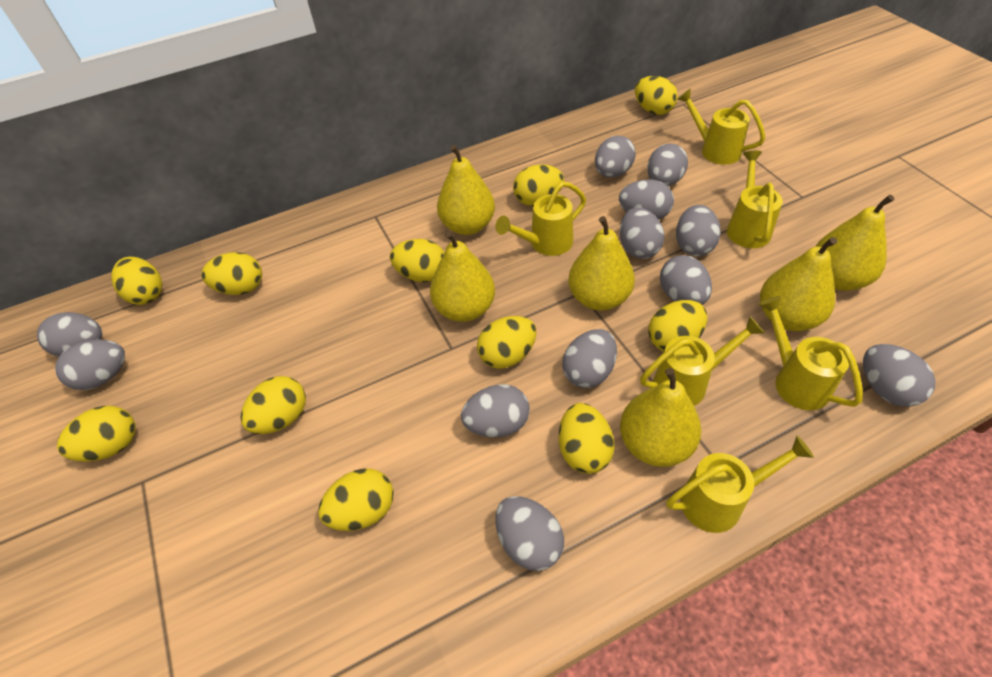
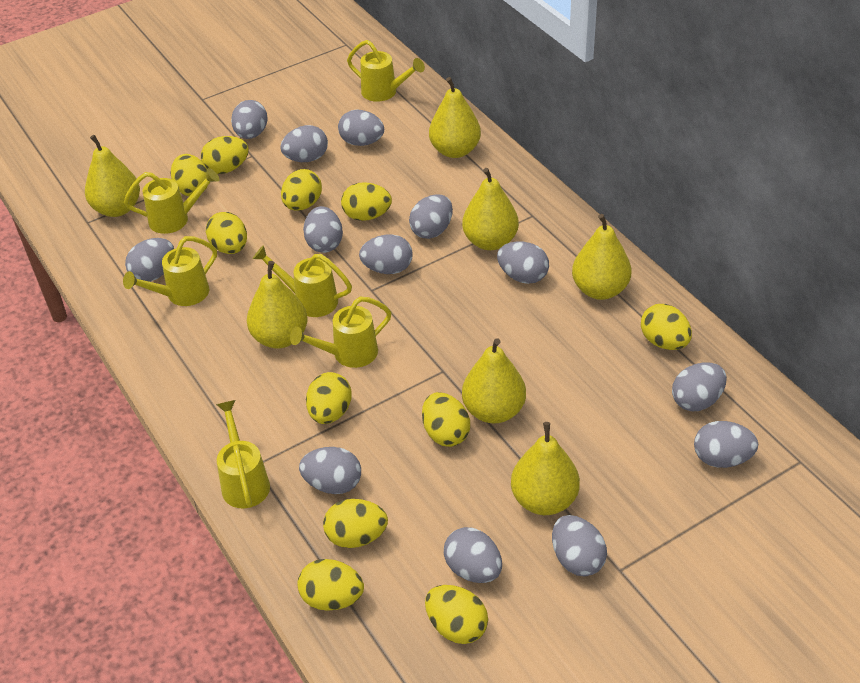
grey egg: 12 -> 13
yellow pear: 6 -> 7

